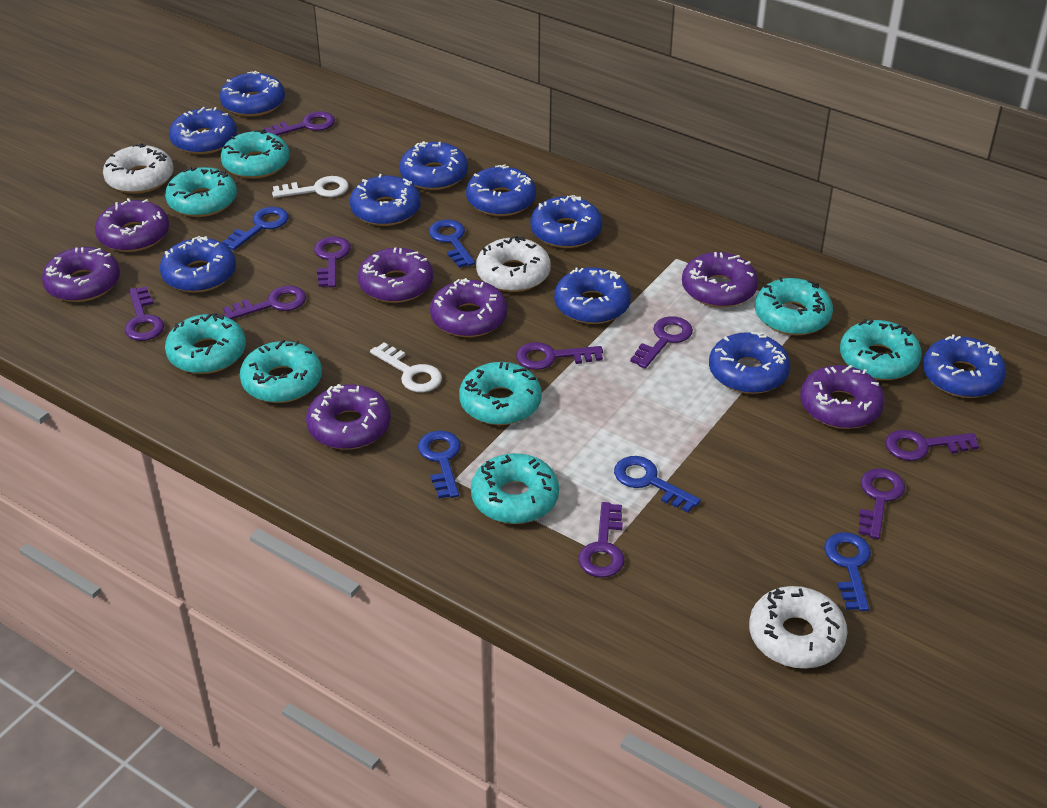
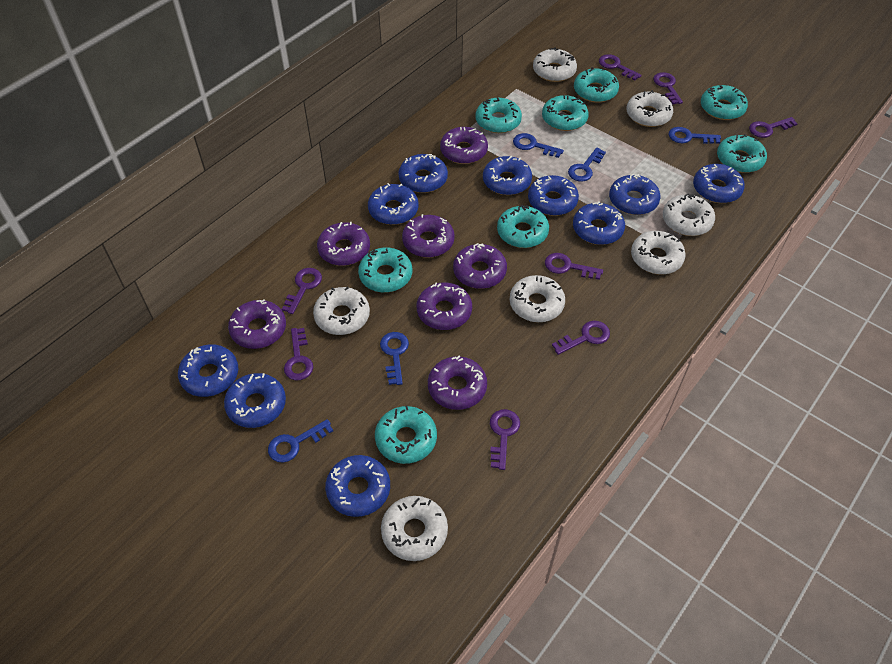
purple key: 9 -> 8
white donut: 3 -> 7
white key: 2 -> 0

